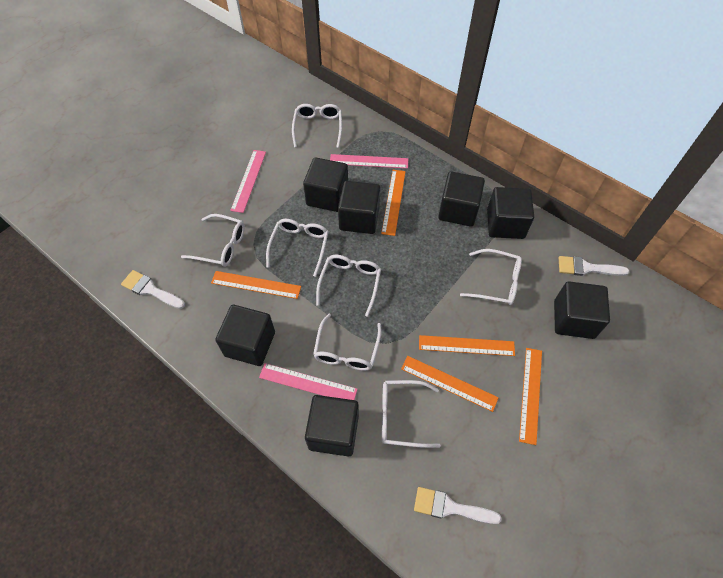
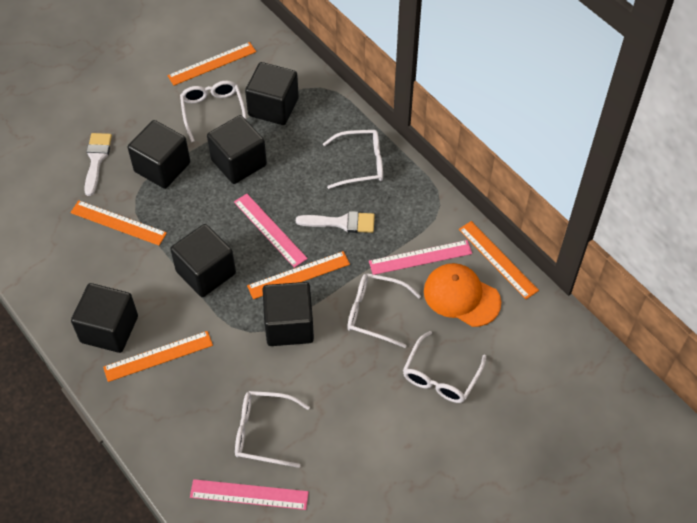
black cube: 7 -> 6
orange cap: 0 -> 1
white brush: 3 -> 2
white glasses: 7 -> 5

